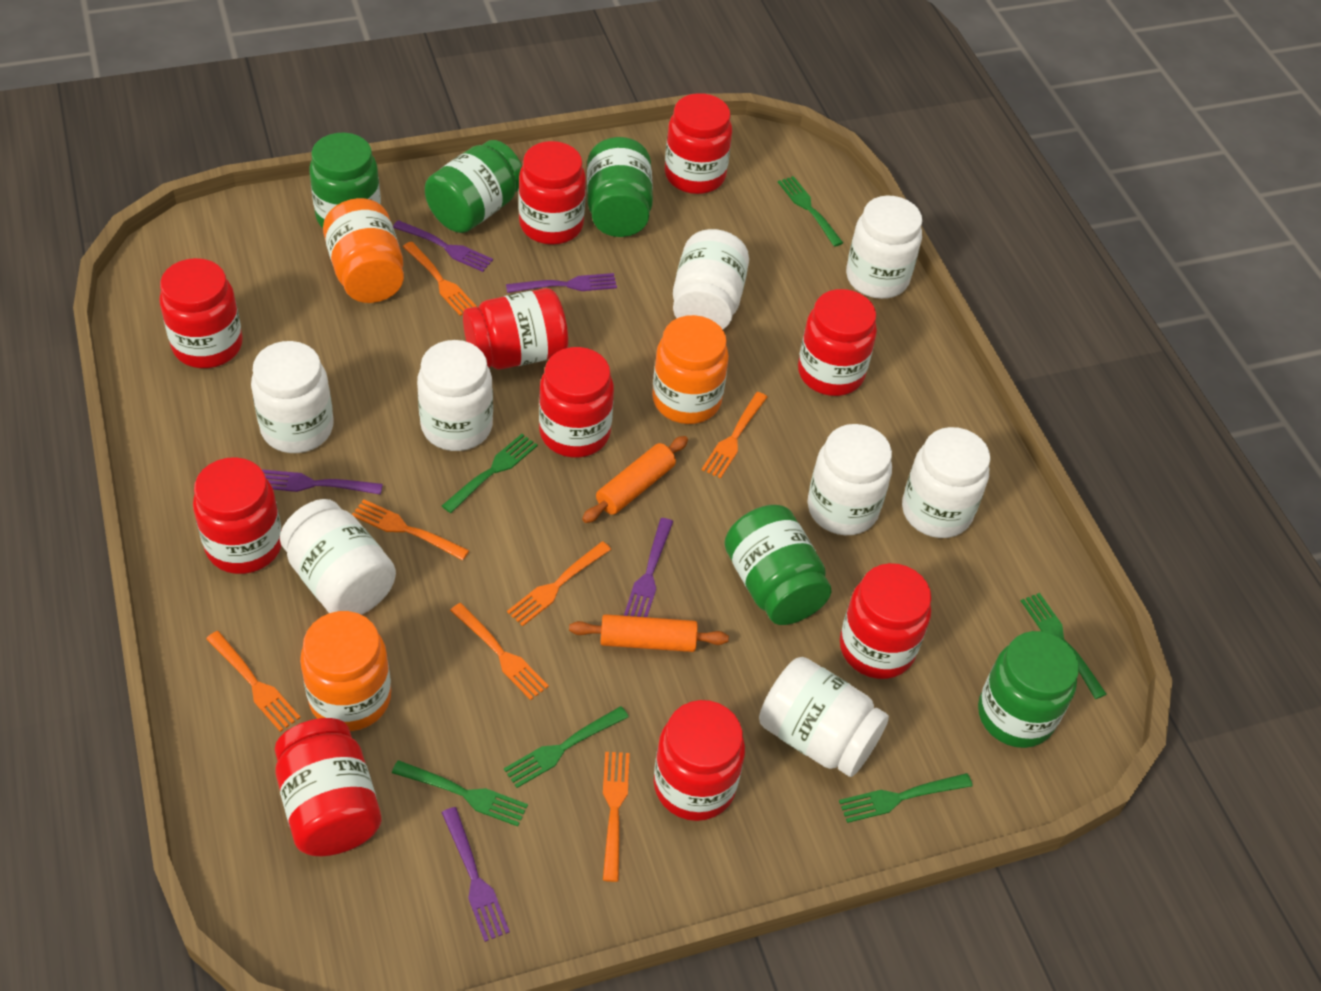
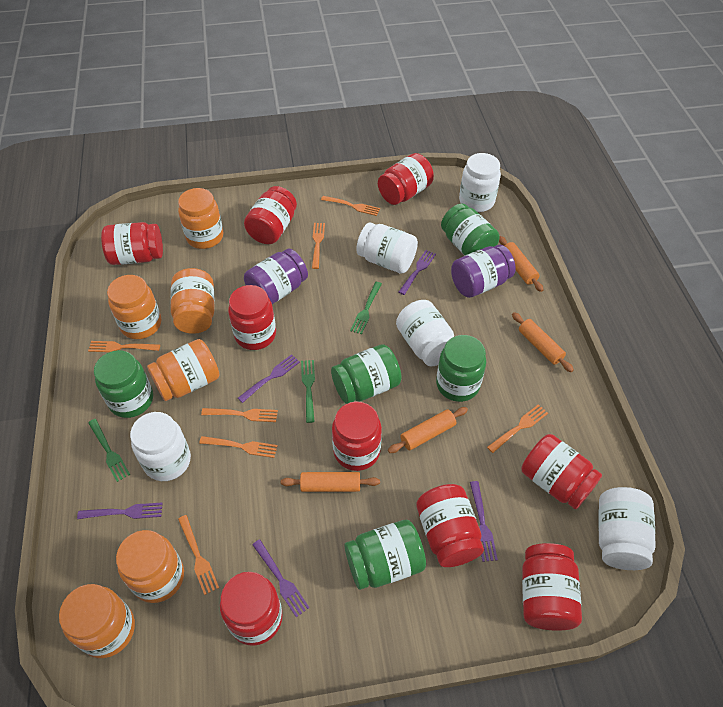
green fork: 6 -> 3
orange jar: 3 -> 6
orange rolling pin: 2 -> 4
purple jar: 0 -> 2
red jar: 10 -> 9
white jar: 8 -> 5

